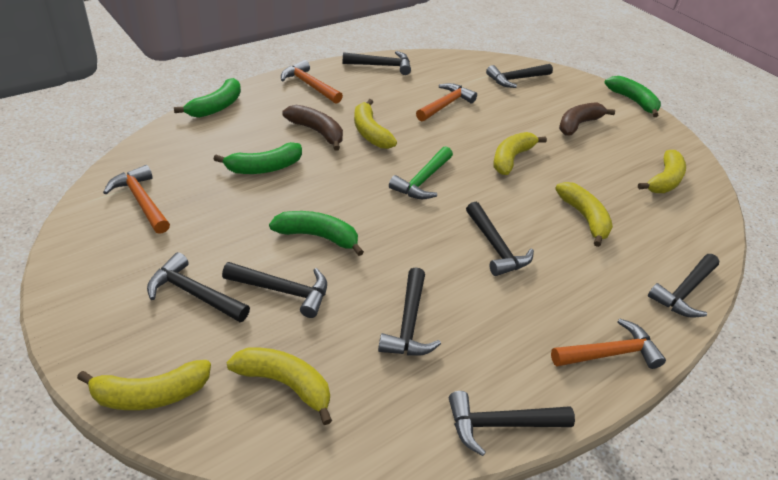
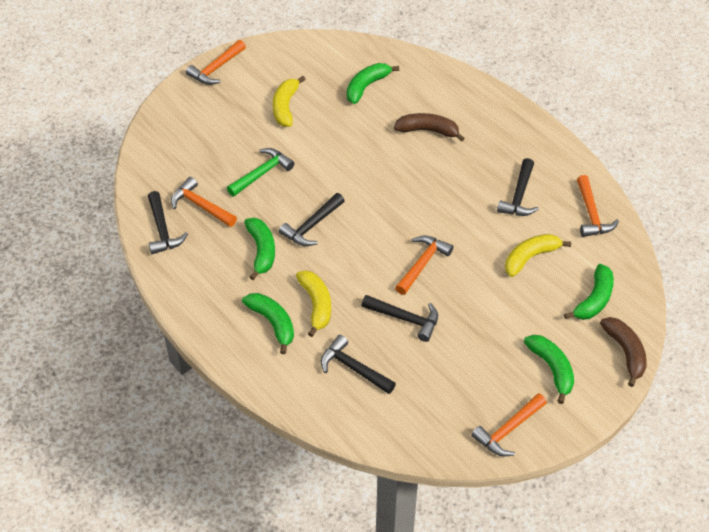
black hammer: 8 -> 5
green banana: 4 -> 5
orange hammer: 4 -> 5
yellow banana: 6 -> 3

